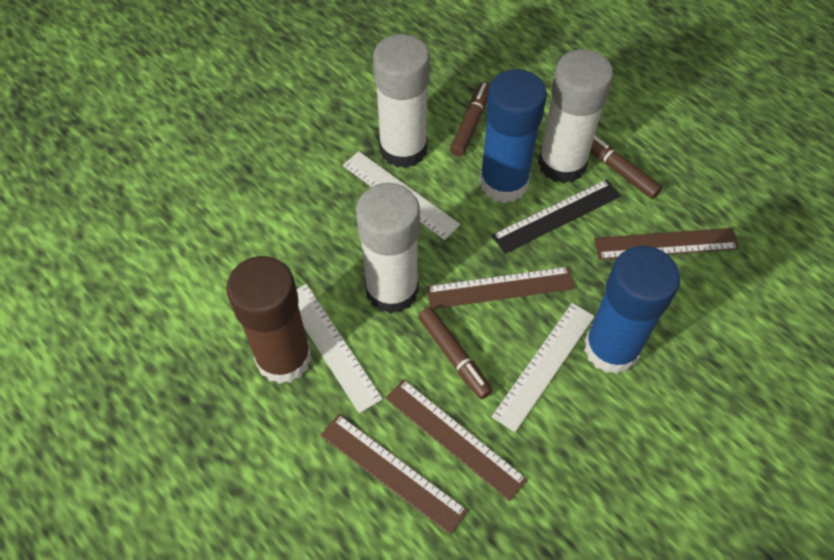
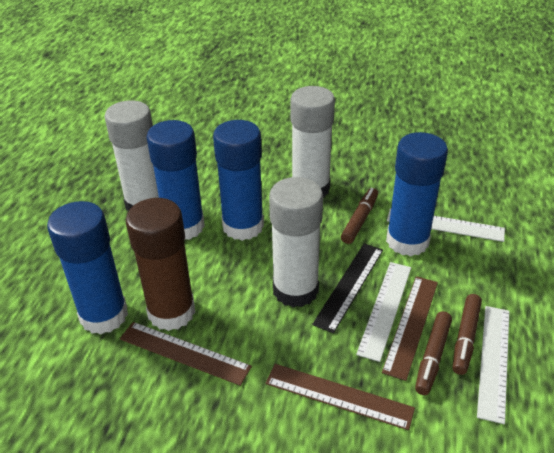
blue glue stick: 2 -> 4
brown ruler: 4 -> 3

